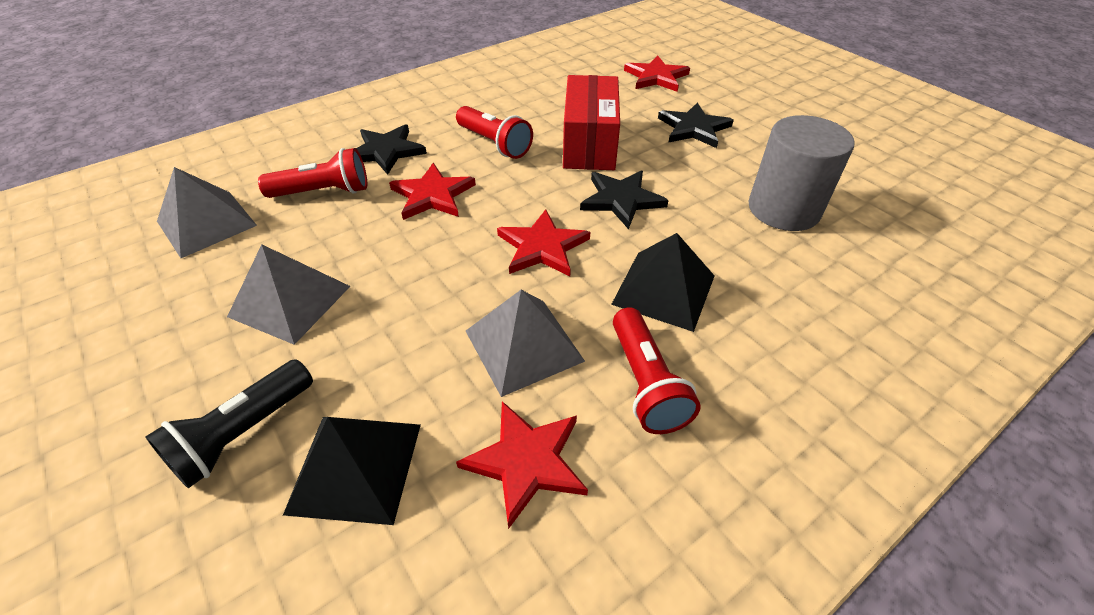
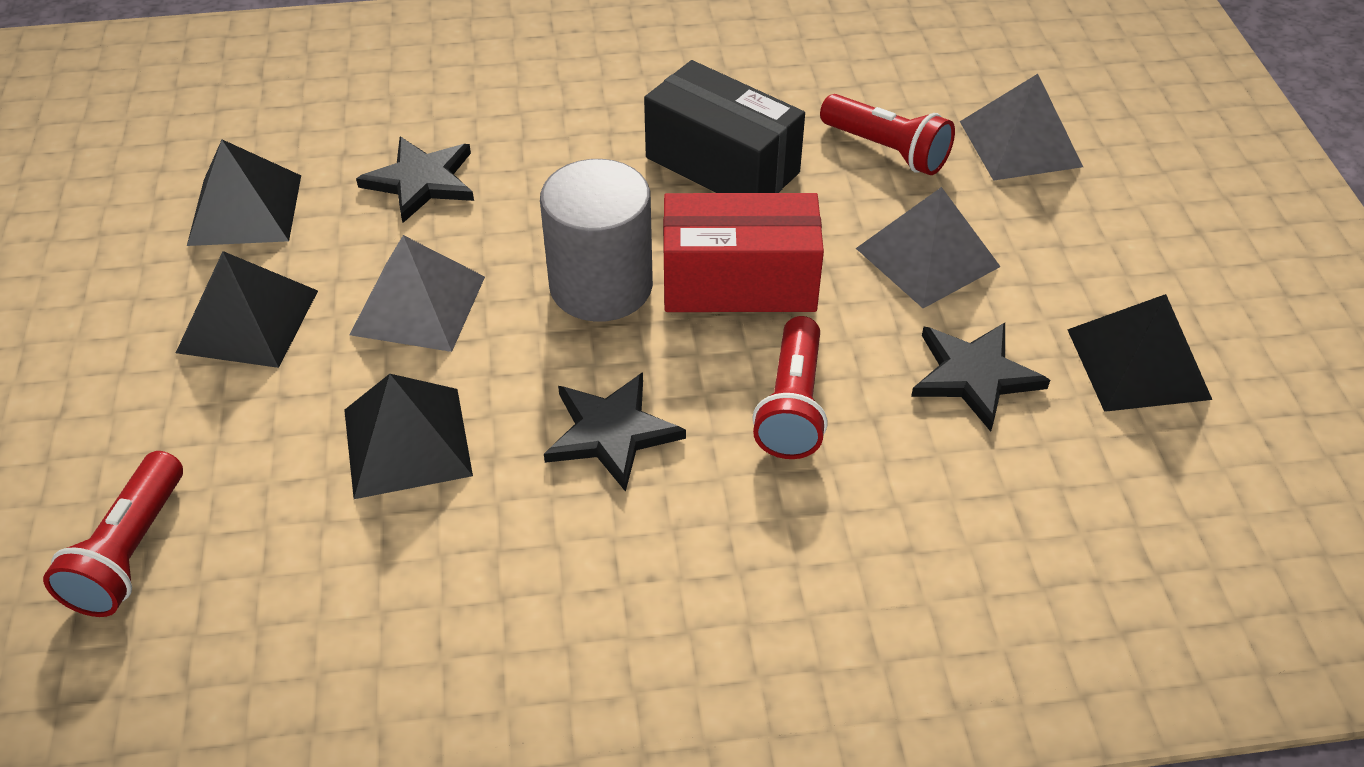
black box: 0 -> 1
black flashlight: 1 -> 0
black pyramid: 2 -> 4
red star: 4 -> 0

